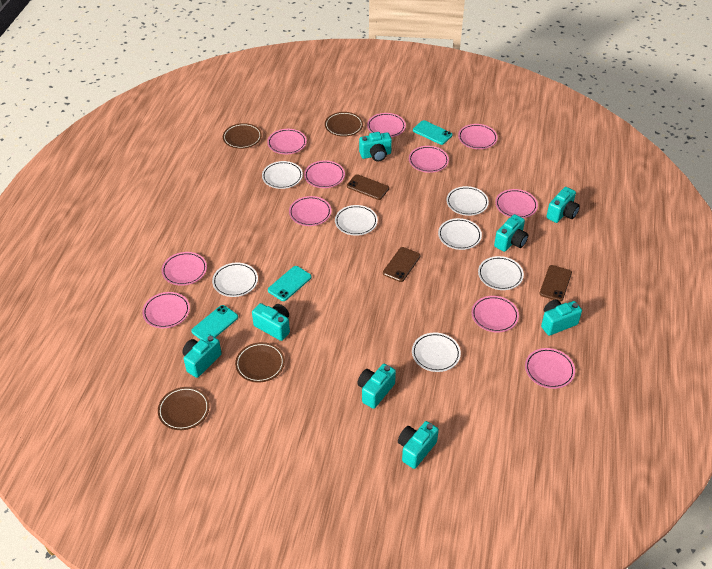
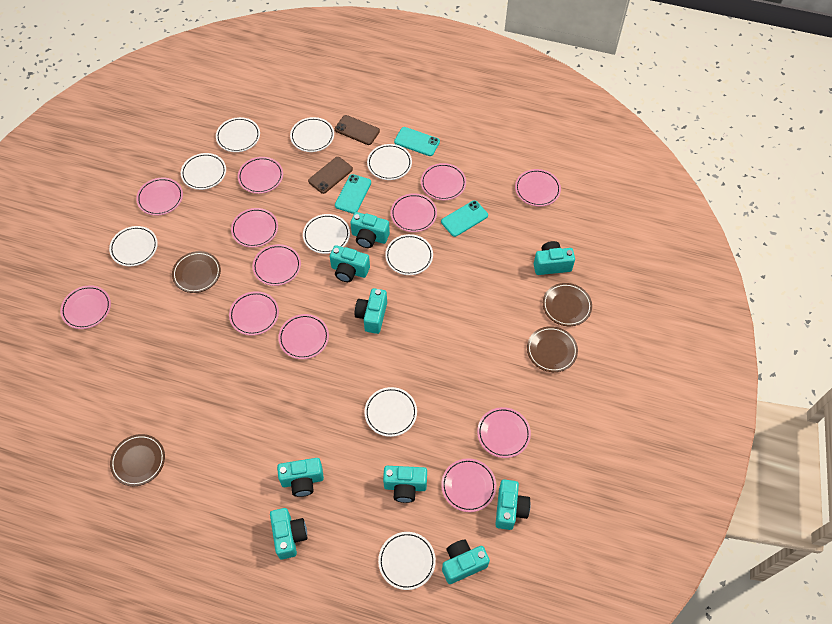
brown phone: 3 -> 2
pink plate: 11 -> 12
turquoise camera: 8 -> 9
white plate: 7 -> 9

